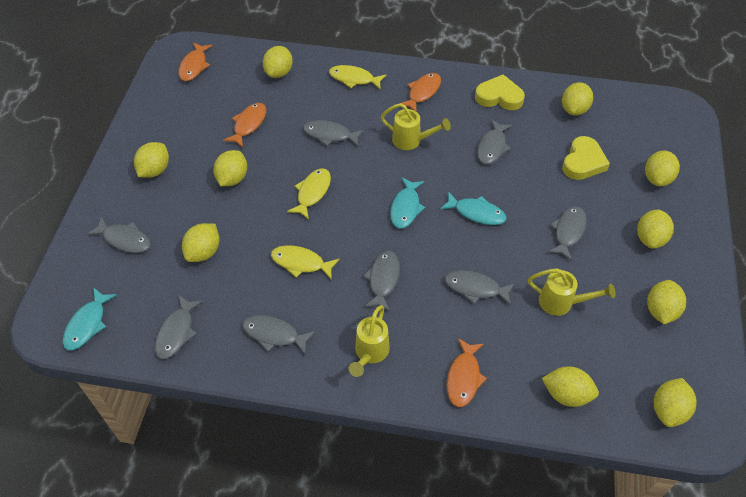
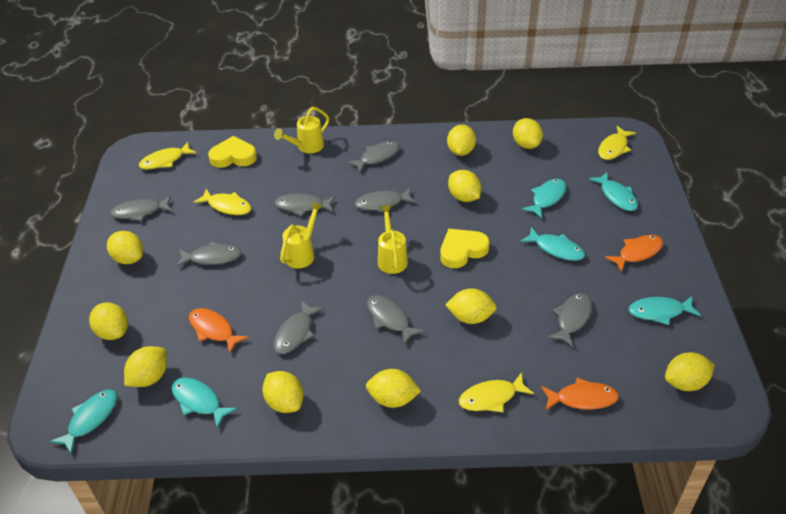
orange fish: 4 -> 3
turquoise fish: 3 -> 6
yellow fish: 3 -> 4

